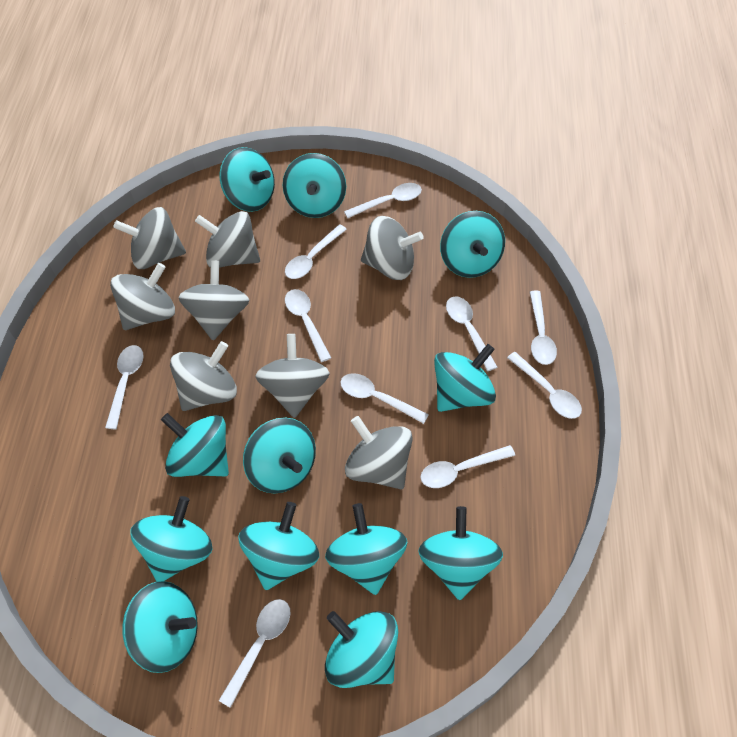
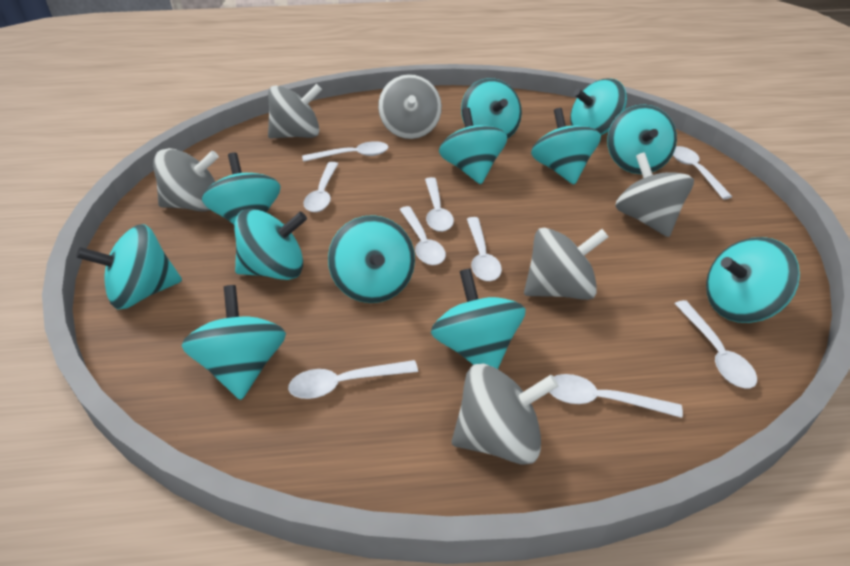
grey spinning top: 8 -> 6
white spoon: 10 -> 9

